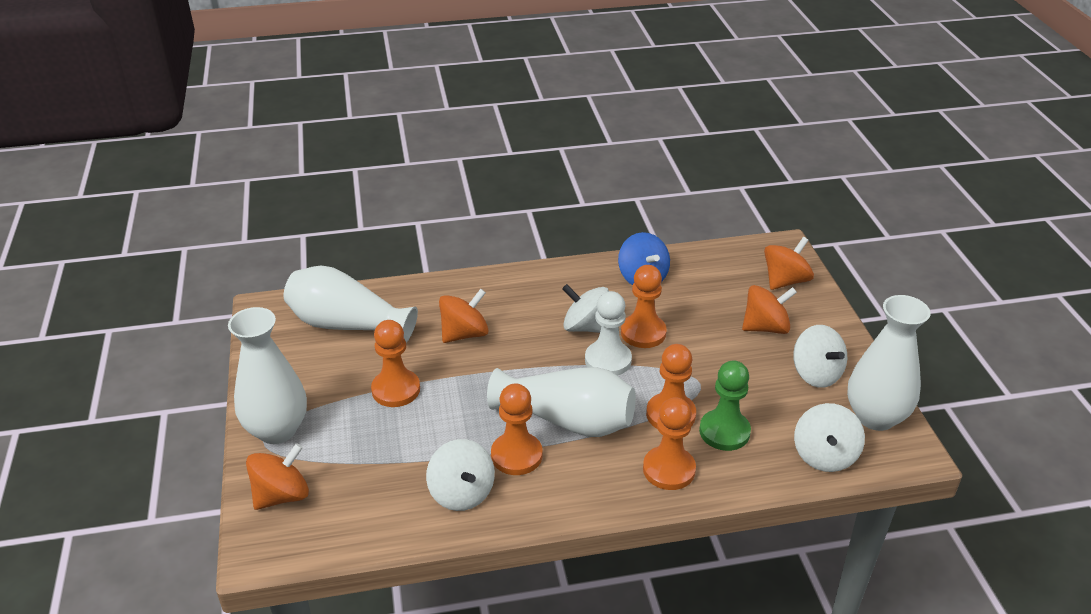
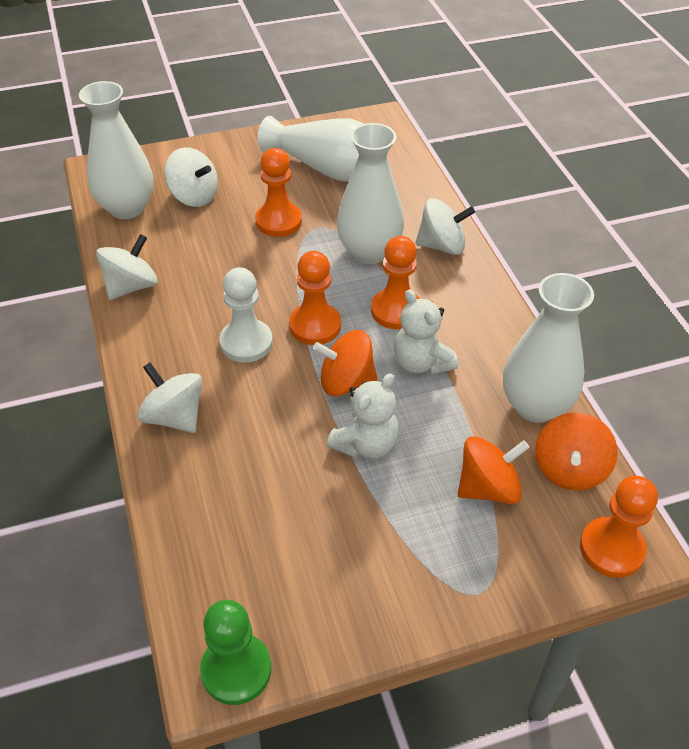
blue spinning top: 1 -> 0
orange pawn: 5 -> 4
orange spinning top: 4 -> 3
white teddy bear: 0 -> 2

